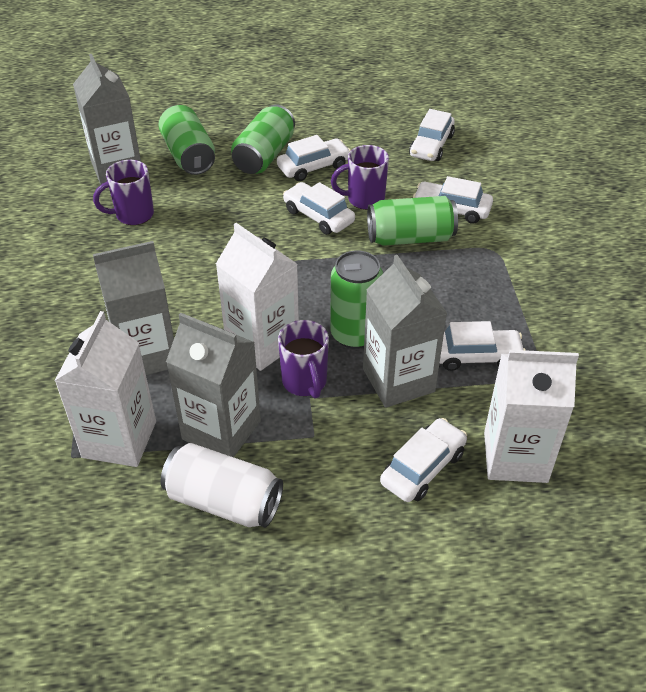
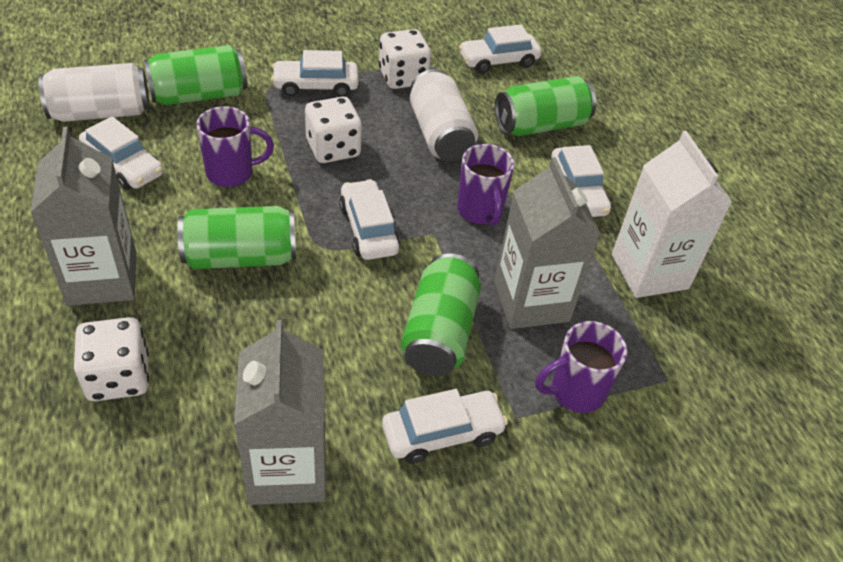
grey carton: 4 -> 3
white can: 1 -> 2
white carton: 3 -> 1
white dice: 0 -> 3

